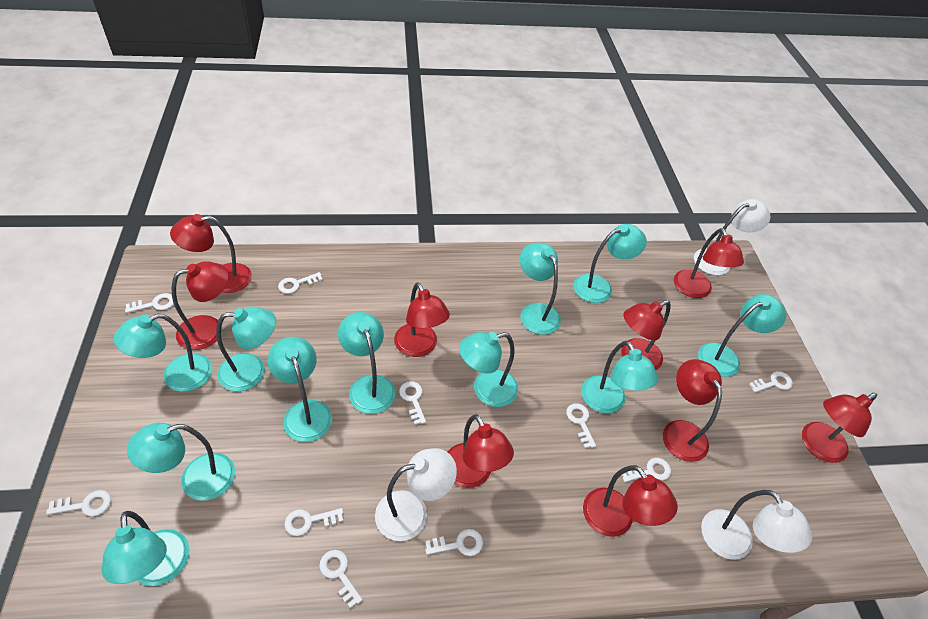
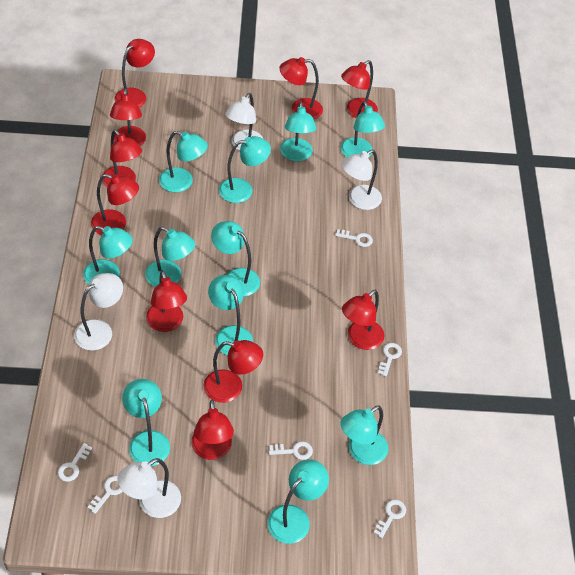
red lamp: 9 -> 10
white key: 10 -> 6
white lamp: 3 -> 4

